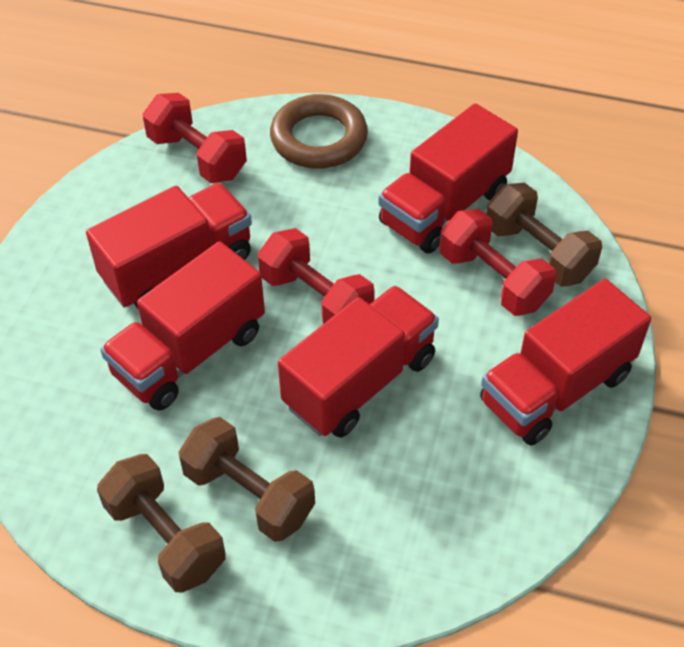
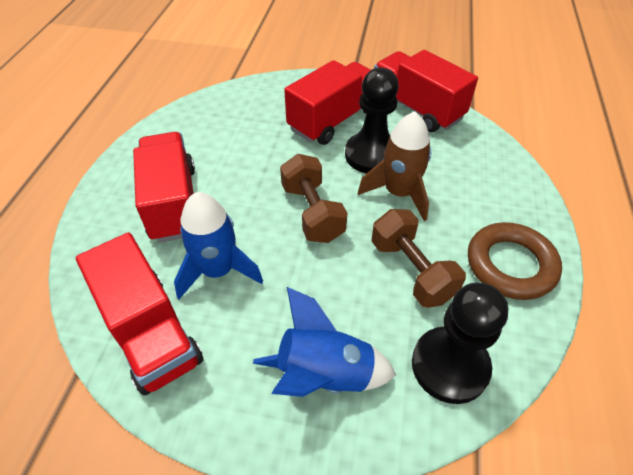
black pawn: 0 -> 2
blue rocket: 0 -> 2
brown dumbbell: 3 -> 2
brown rocket: 0 -> 1
red dumbbell: 3 -> 0
red truck: 5 -> 4

